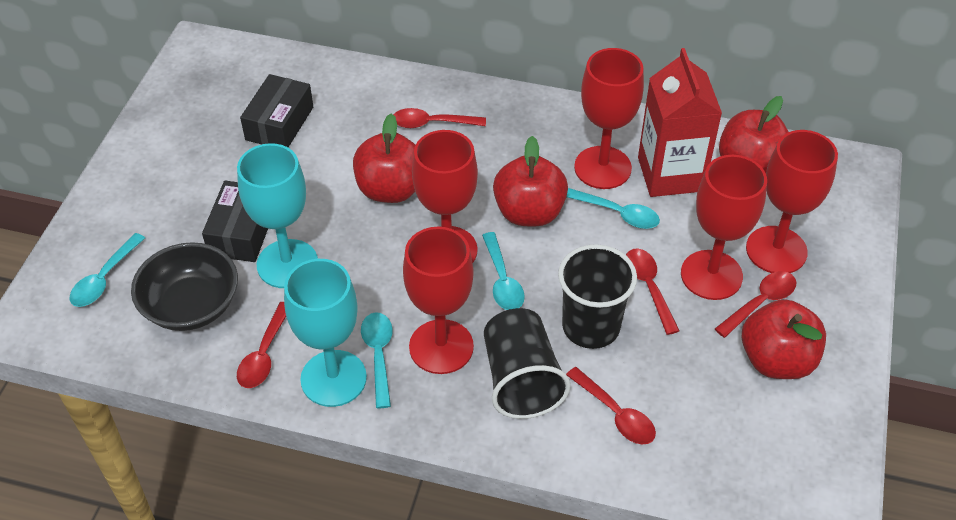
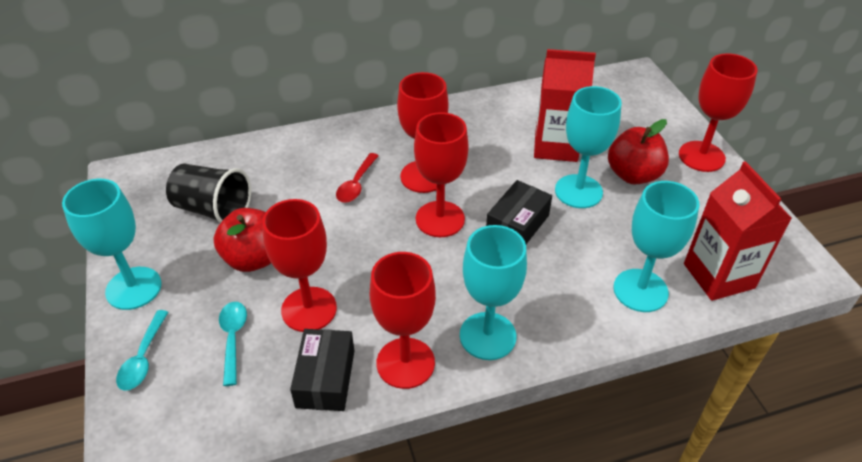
black bowl: 1 -> 0
black cup: 2 -> 1
red apple: 4 -> 2
red carton: 1 -> 2
red spoon: 5 -> 1
turquoise goblet: 2 -> 4
turquoise spoon: 4 -> 2

